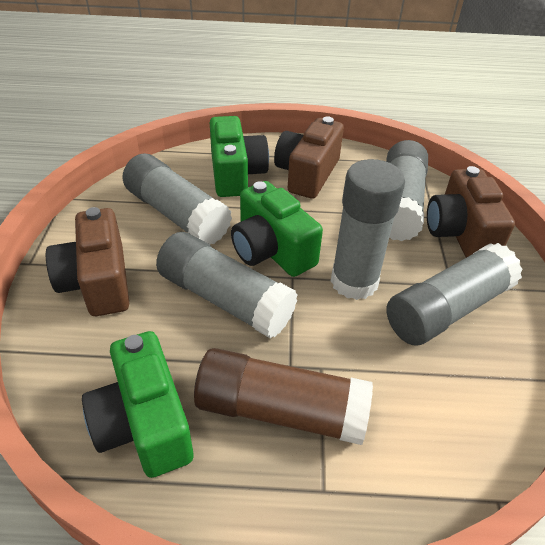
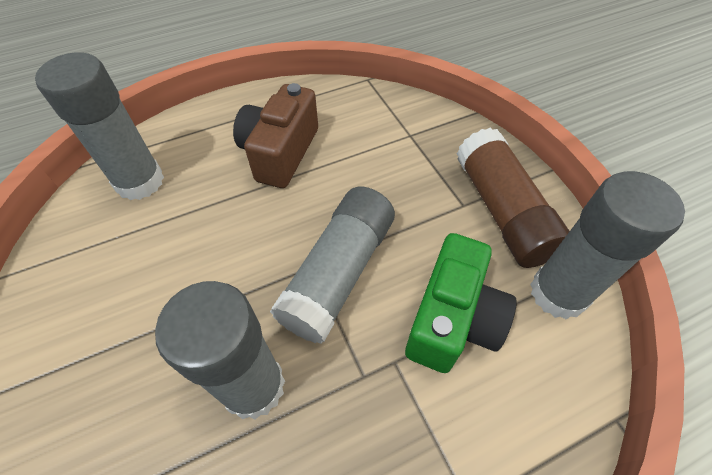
brown camera: 3 -> 1
green camera: 3 -> 1
grey glue stick: 5 -> 4

